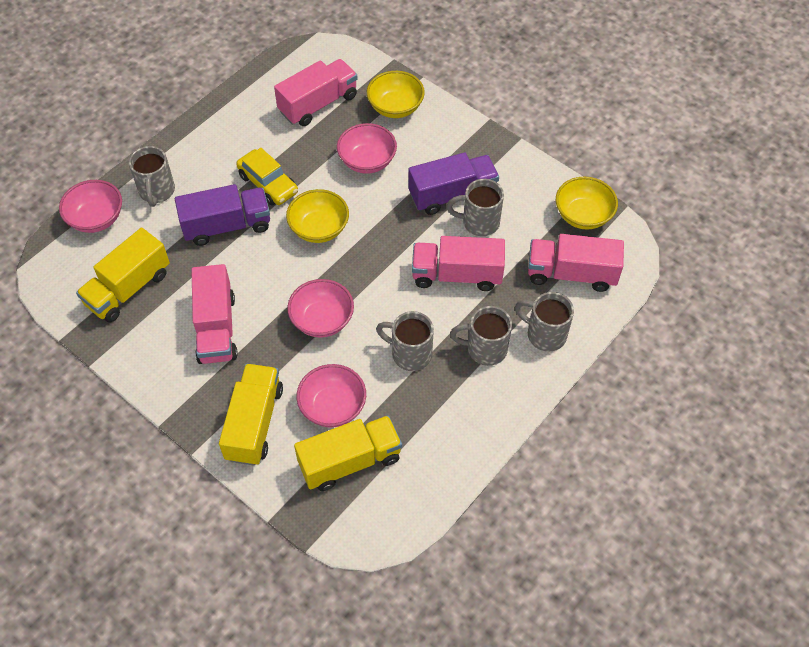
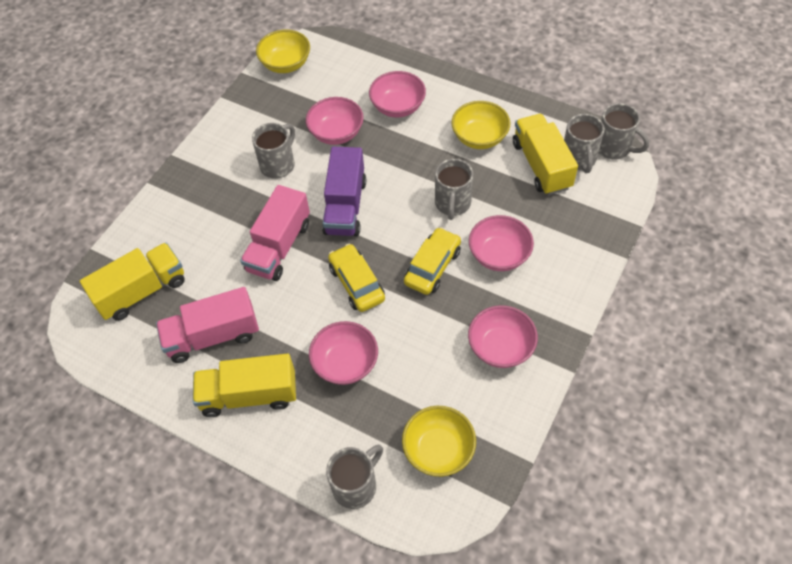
pink bowl: 4 -> 5
pink truck: 4 -> 2
purple truck: 2 -> 1
yellow car: 1 -> 2

